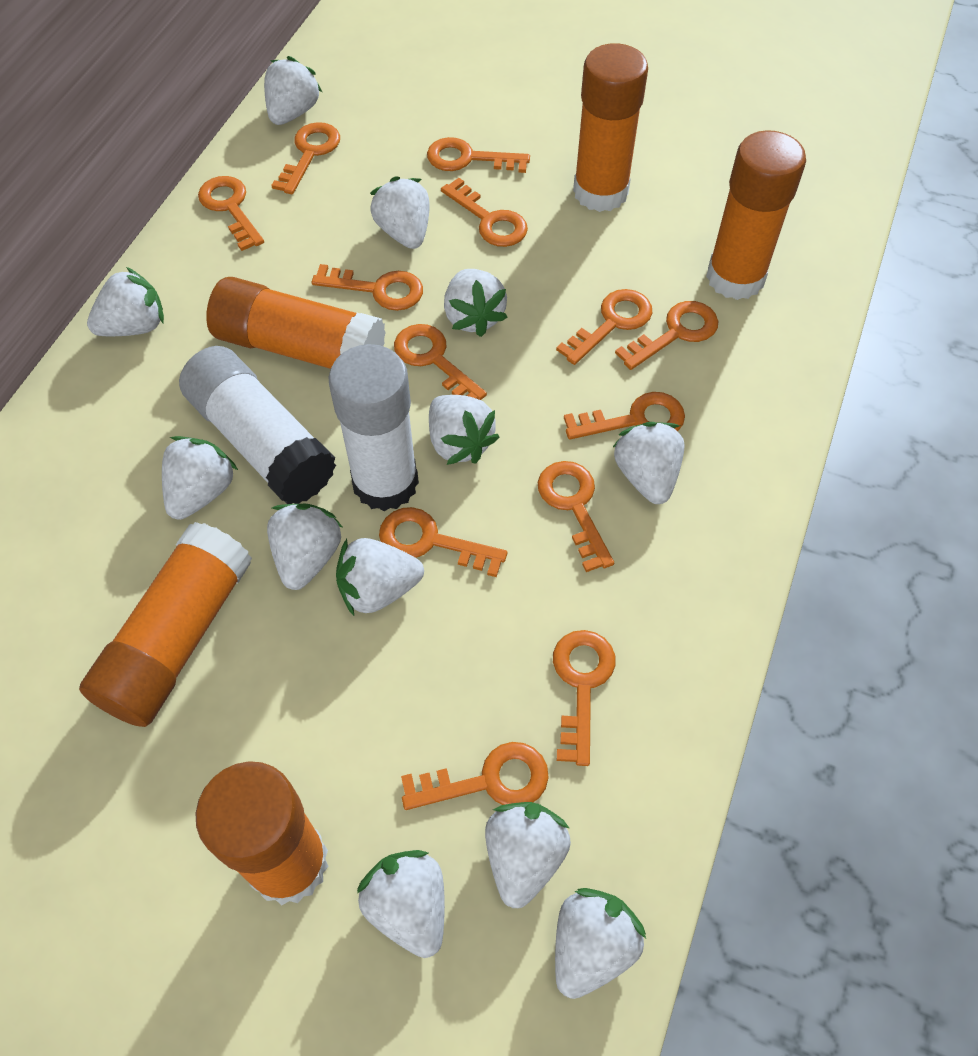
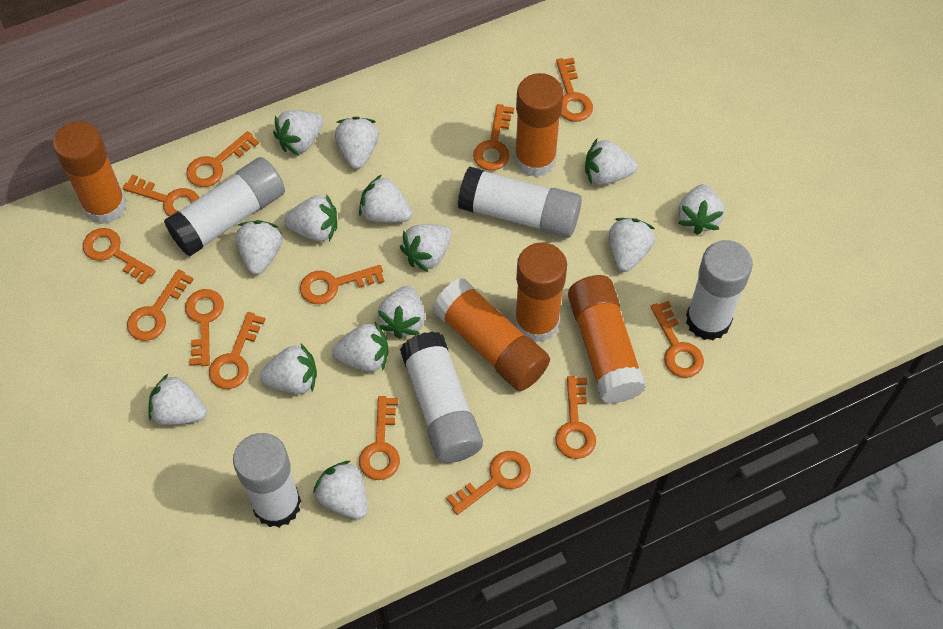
white glue stick: 2 -> 5
white strawberry: 12 -> 14

